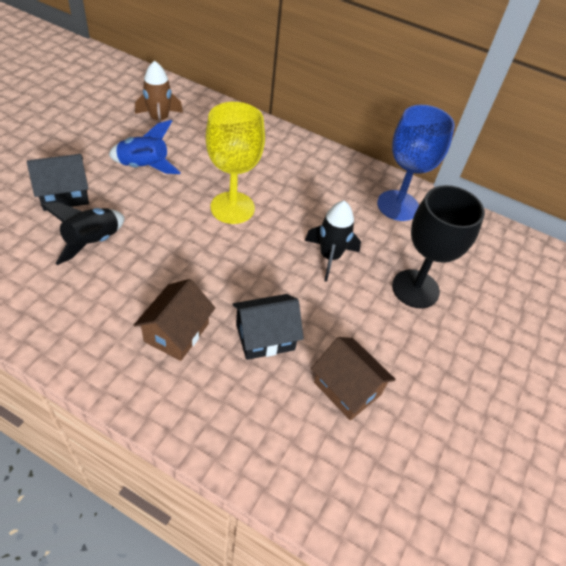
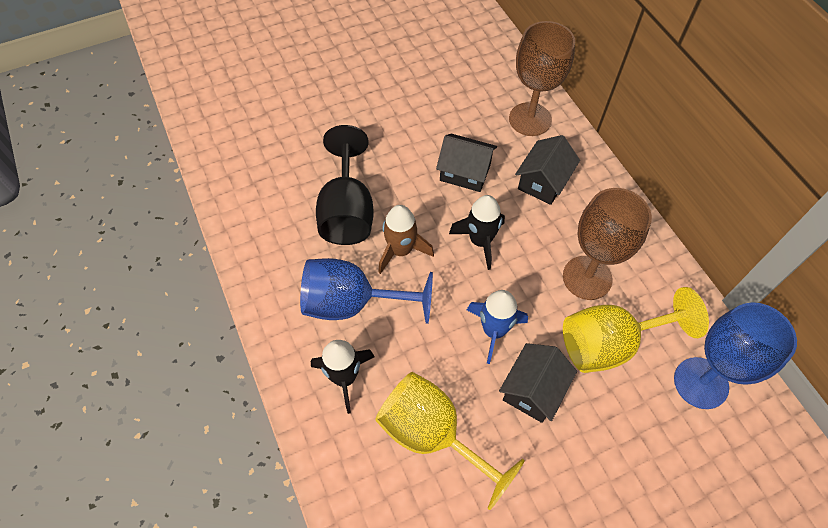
black house: 2 -> 3
blue goblet: 1 -> 2
brown goblet: 0 -> 2
brown house: 2 -> 0
yellow goblet: 1 -> 2

